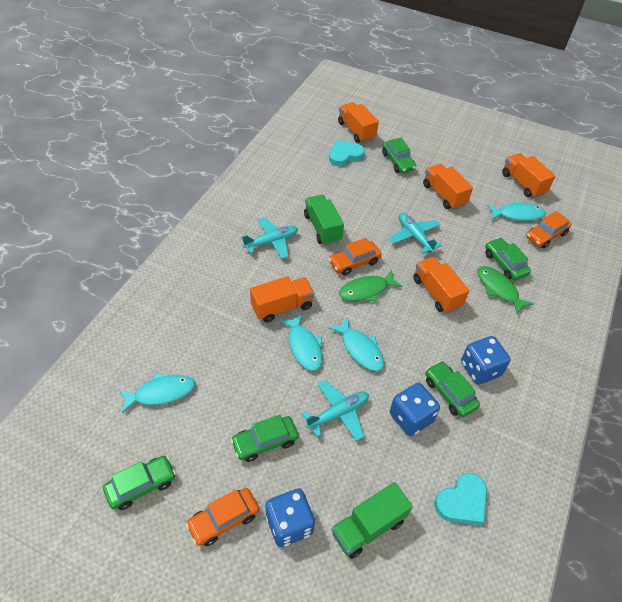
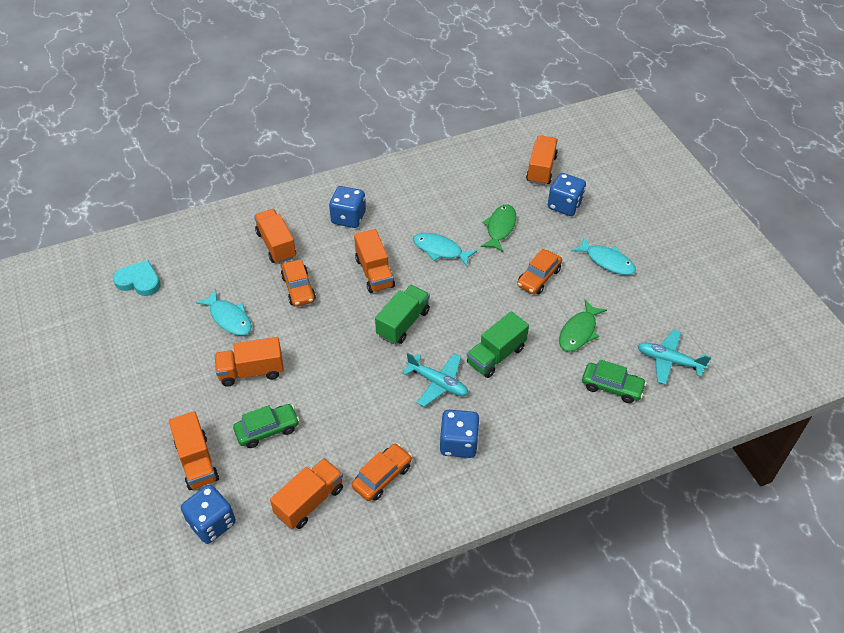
blue dice: 3 -> 4
green car: 5 -> 2
orange truck: 5 -> 6
turquoise fish: 4 -> 3
turquoise heart: 2 -> 1
turquoise plane: 3 -> 2

